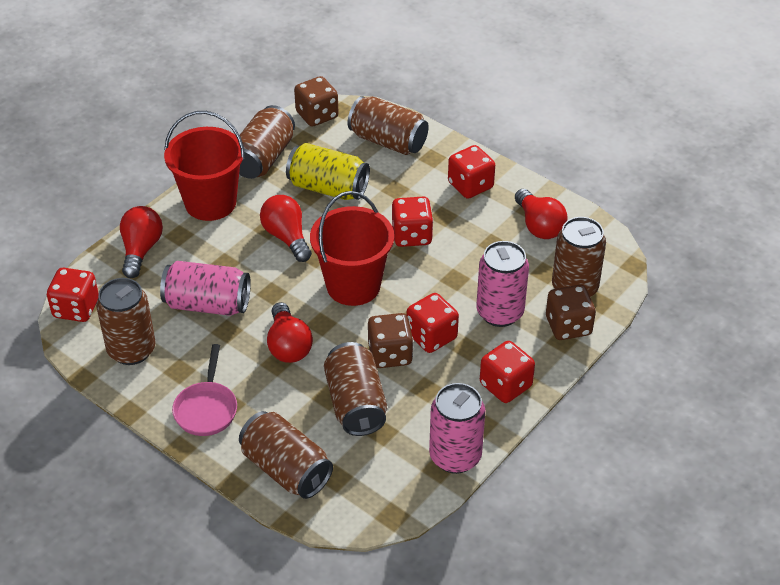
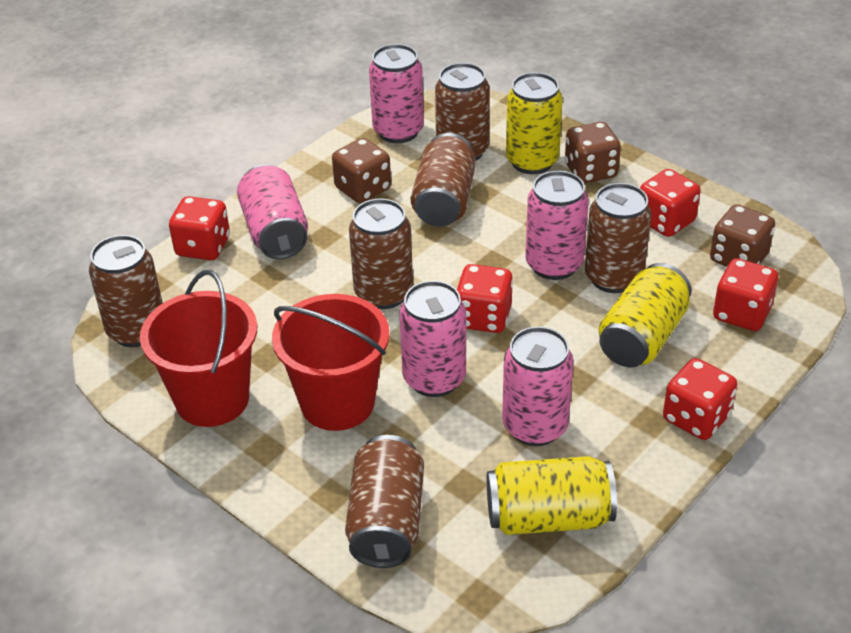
pink can: 3 -> 5
pink pan: 1 -> 0
red light bulb: 4 -> 0
yellow can: 1 -> 3

